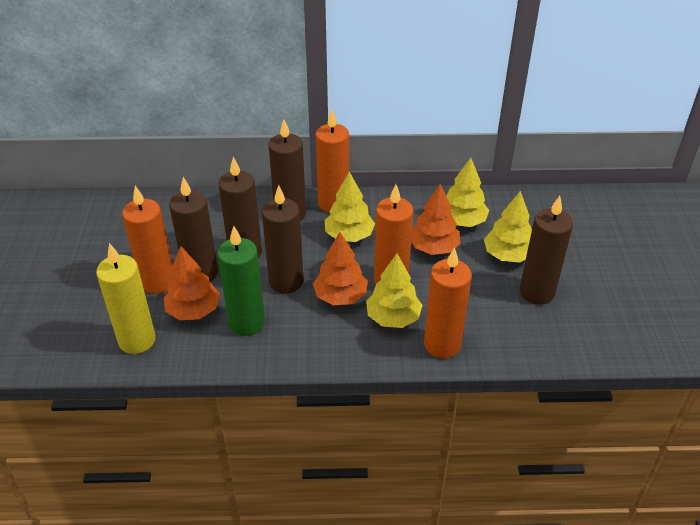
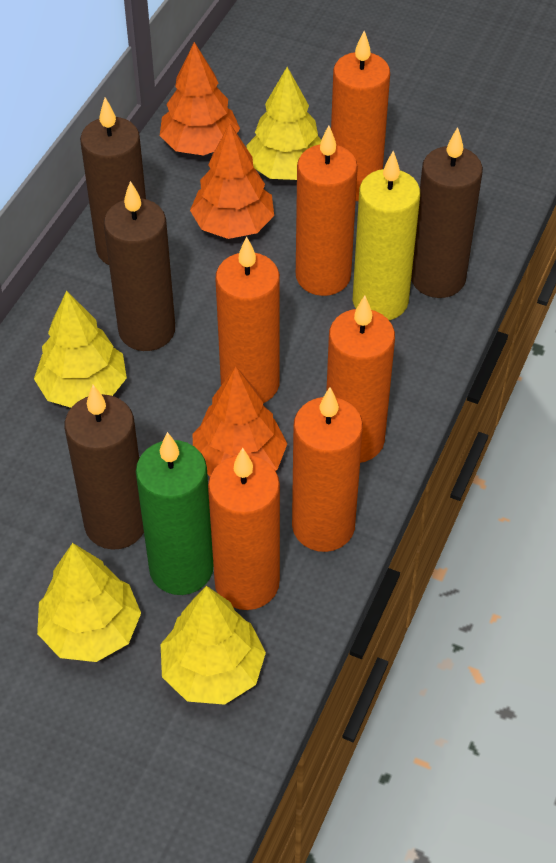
brown candle: 5 -> 4
orange candle: 4 -> 6

